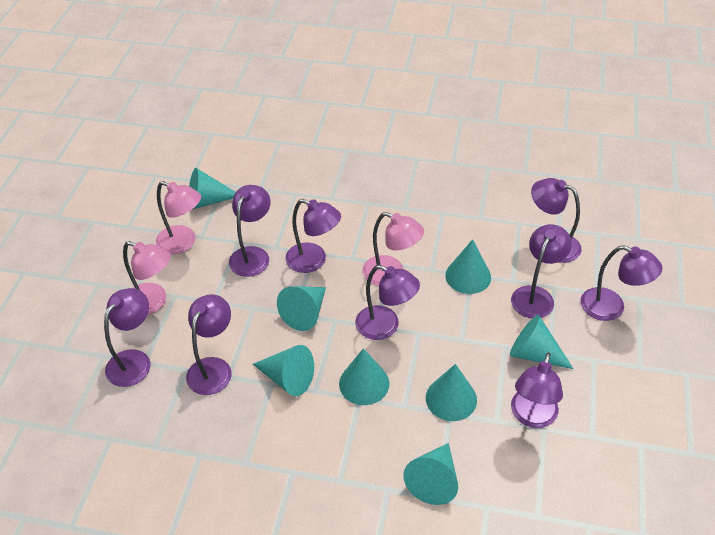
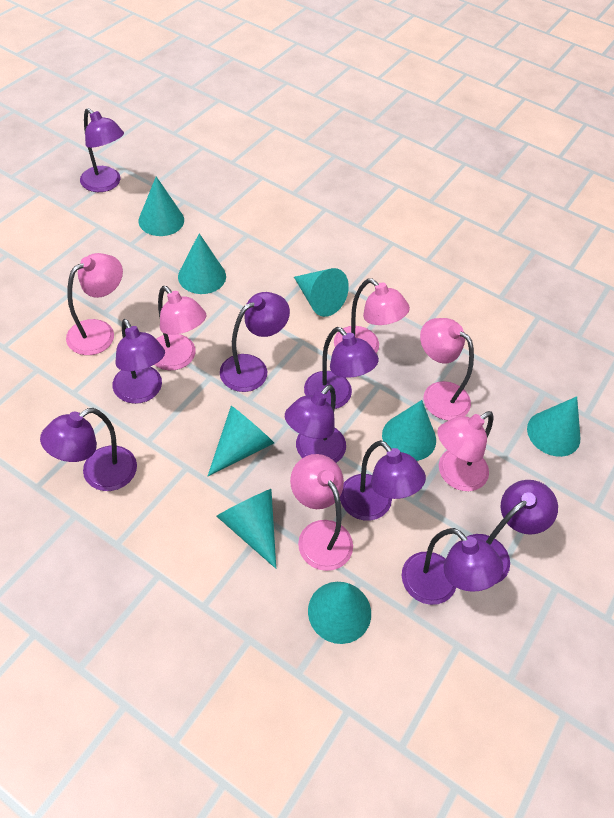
pink lamp: 3 -> 6

